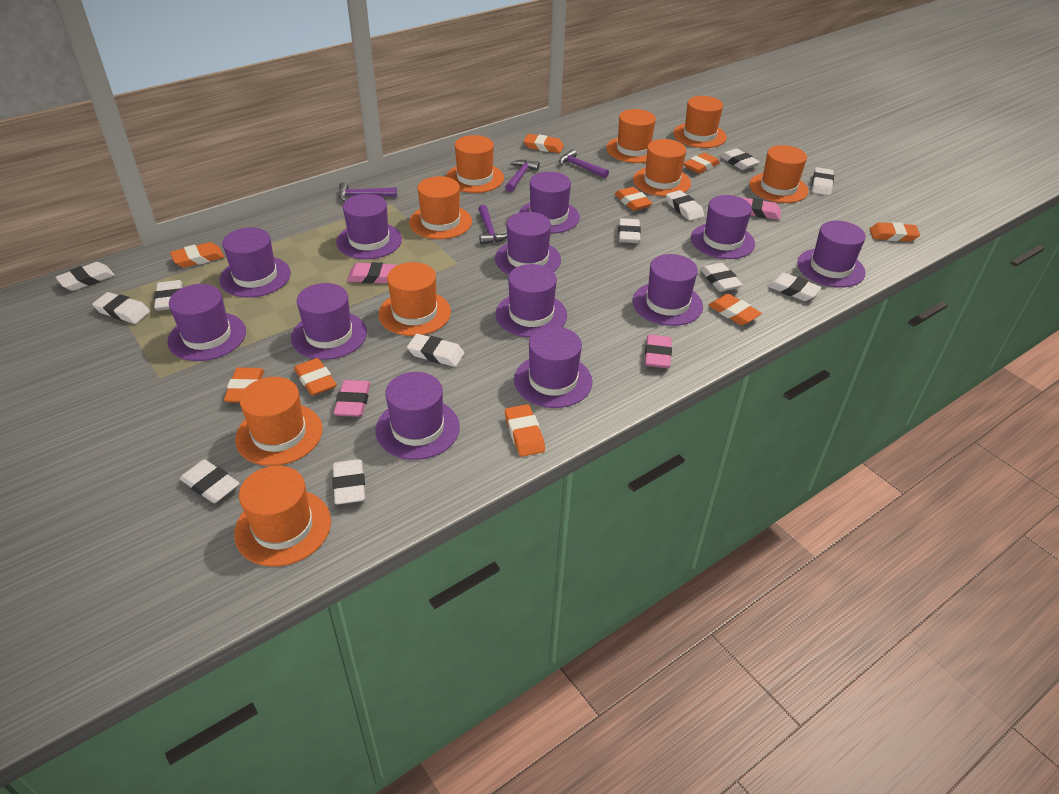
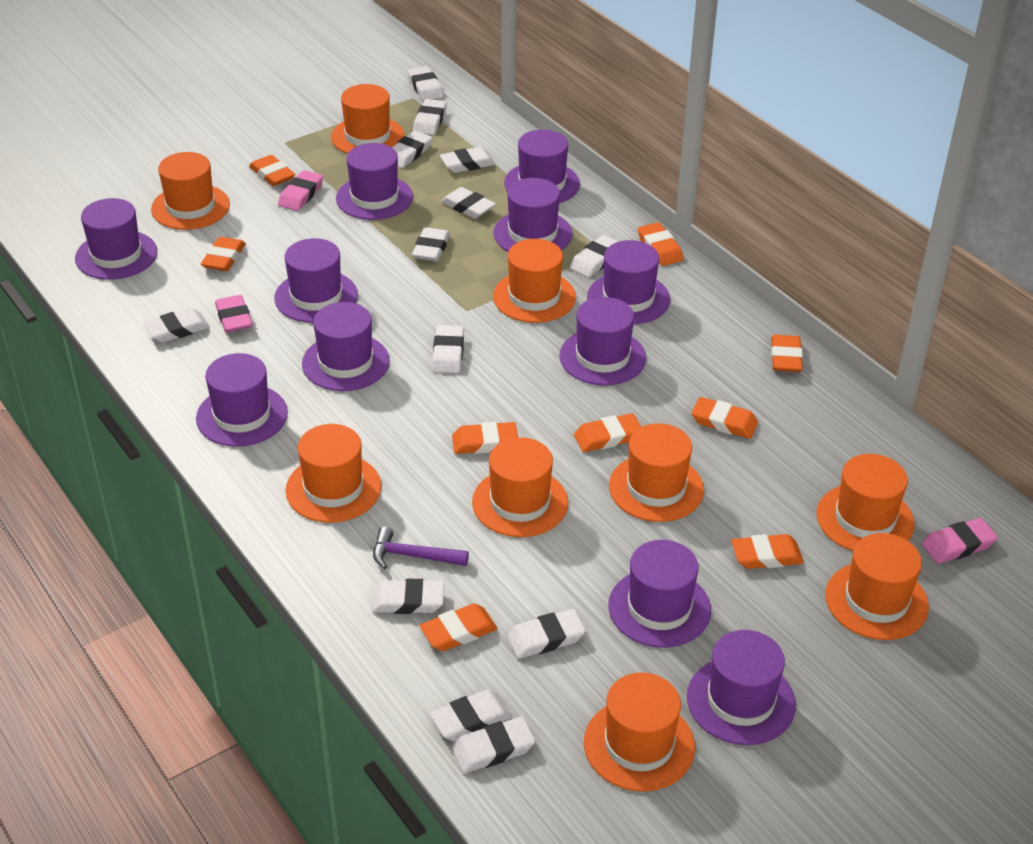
pink eraser: 4 -> 3
purple hammer: 4 -> 1
purple hat: 12 -> 11
white eraser: 12 -> 13

